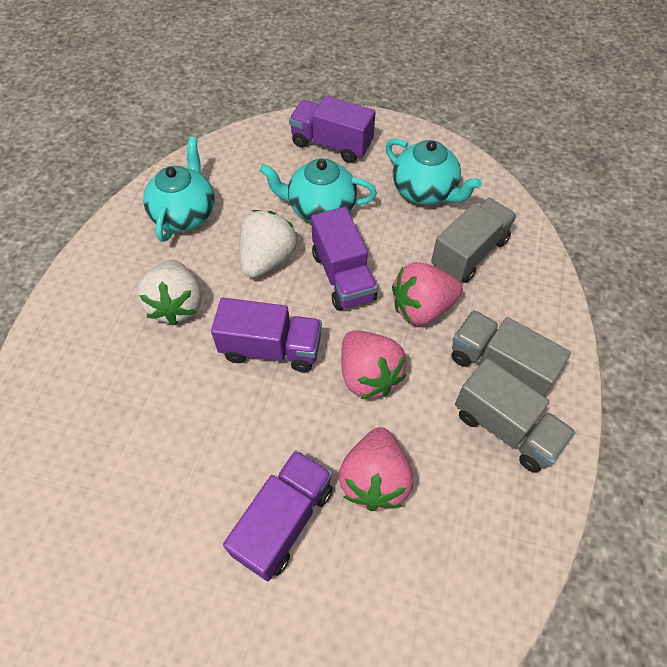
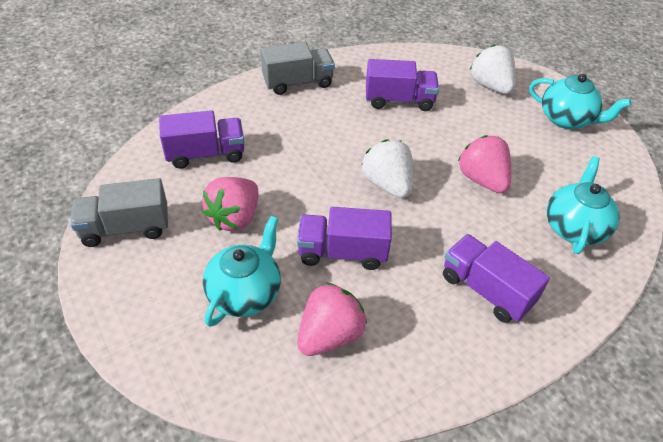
grey truck: 3 -> 2

